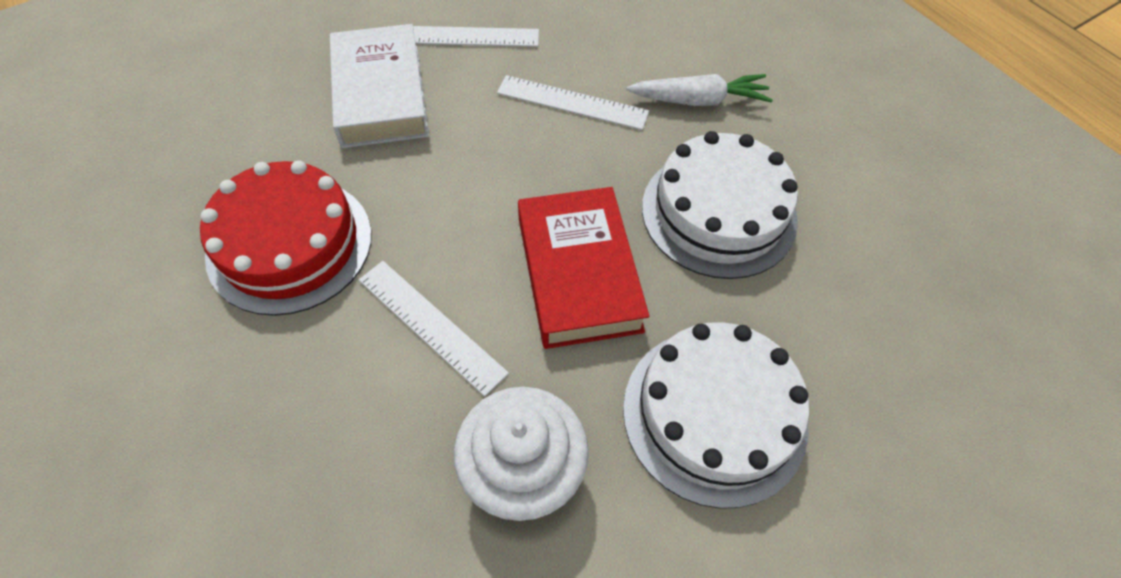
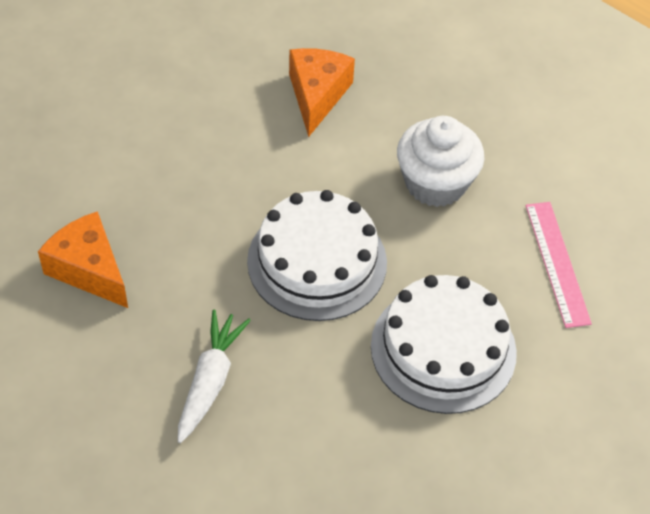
orange cheese: 0 -> 2
pink ruler: 0 -> 1
red book: 1 -> 0
red cake: 1 -> 0
white book: 1 -> 0
white ruler: 3 -> 0

